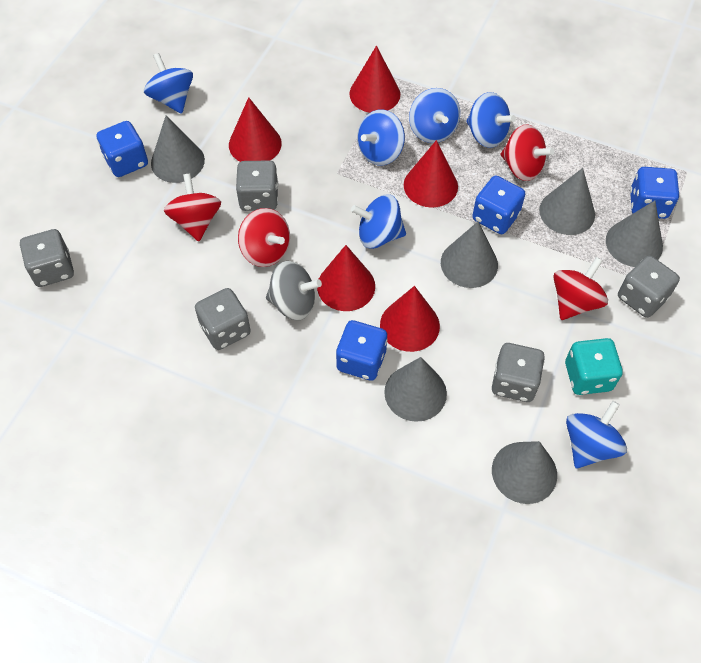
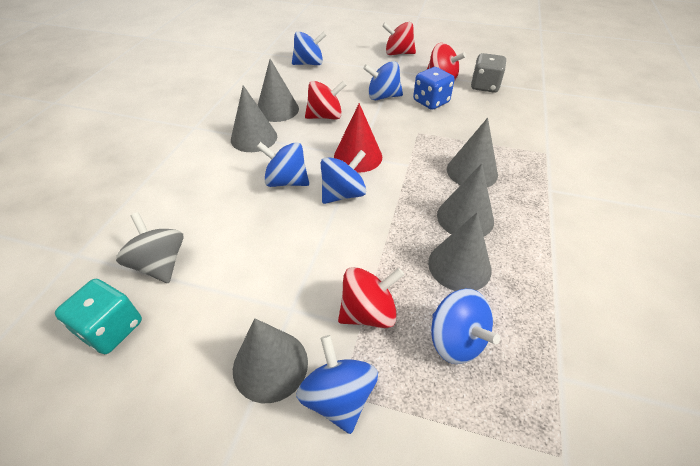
blue dice: 4 -> 1
grey dice: 5 -> 1
red cone: 5 -> 1

